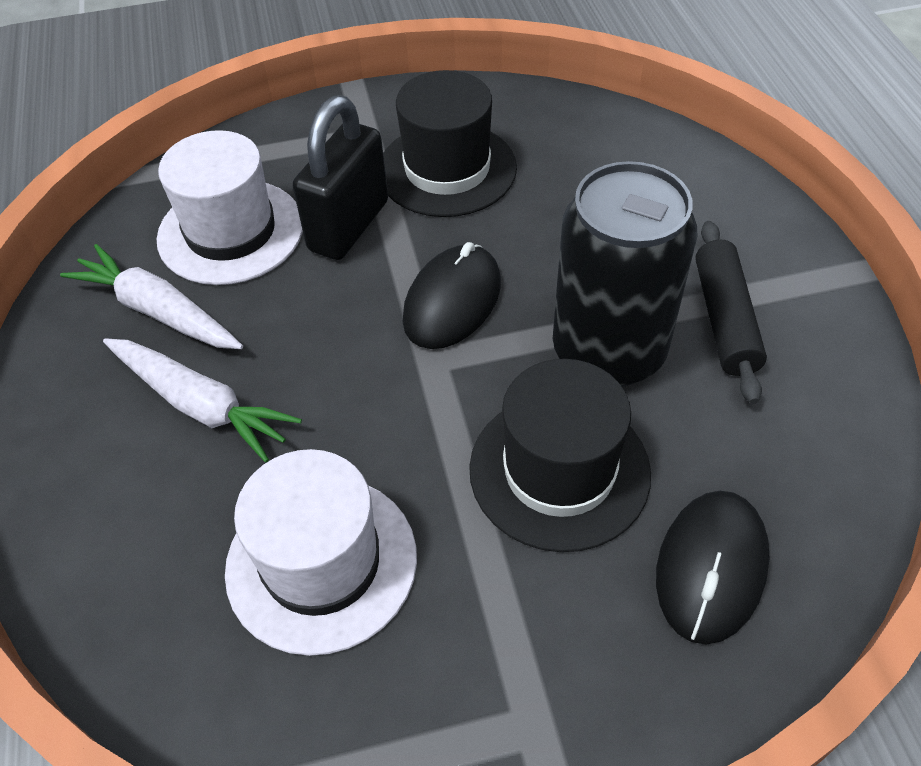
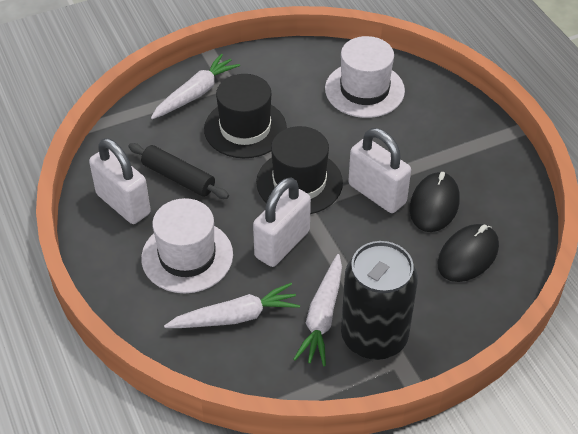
black padlock: 1 -> 0
white carrot: 2 -> 3
white padlock: 0 -> 3

